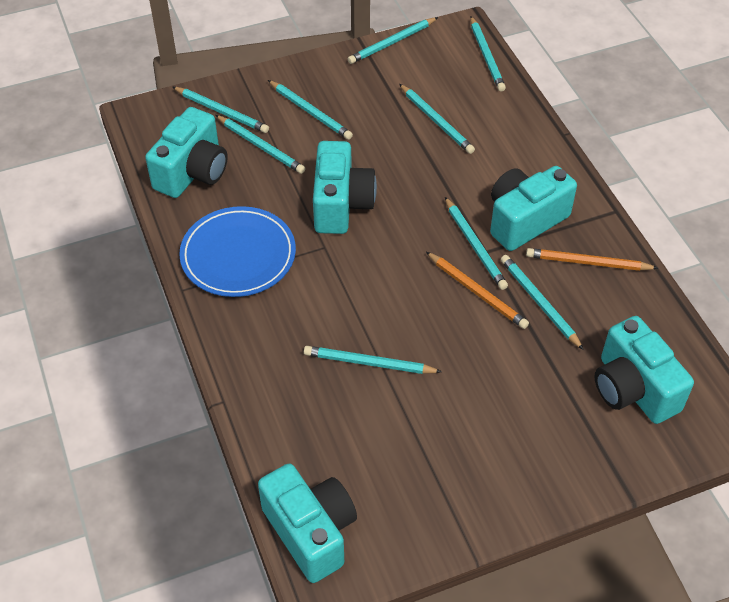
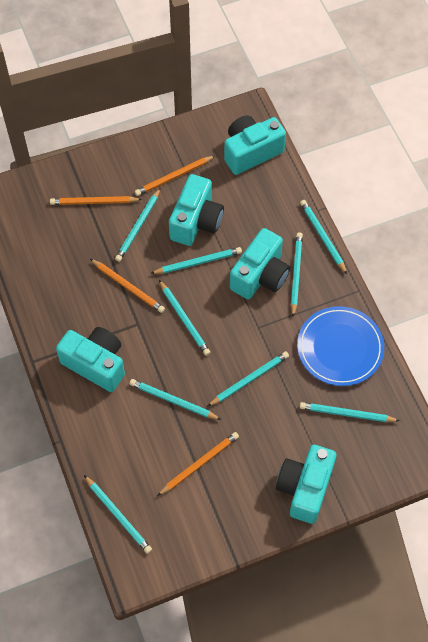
orange pencil: 2 -> 4

